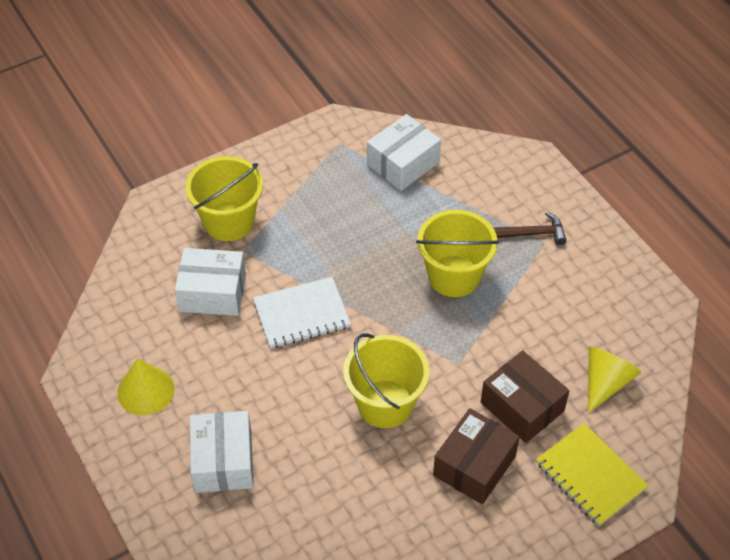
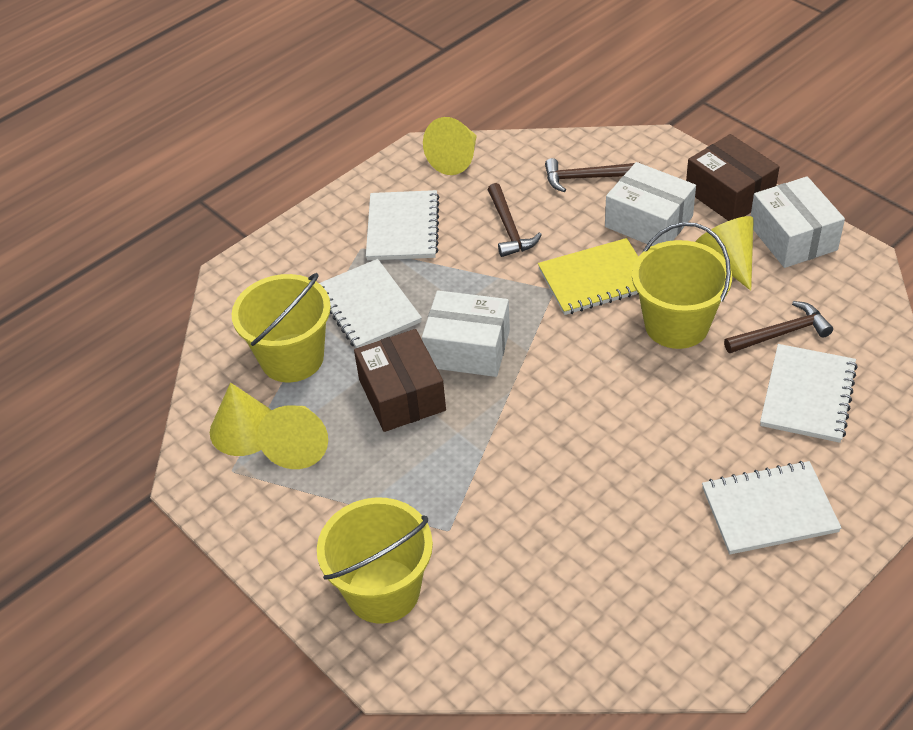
brown hammer: 1 -> 3
white notebook: 1 -> 4
yellow cone: 2 -> 4

